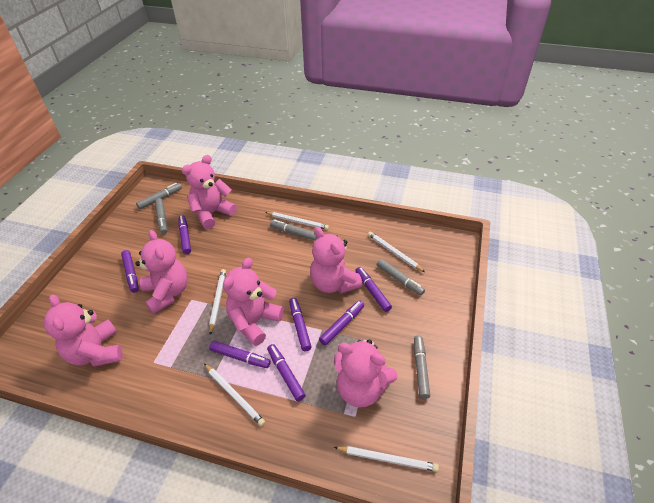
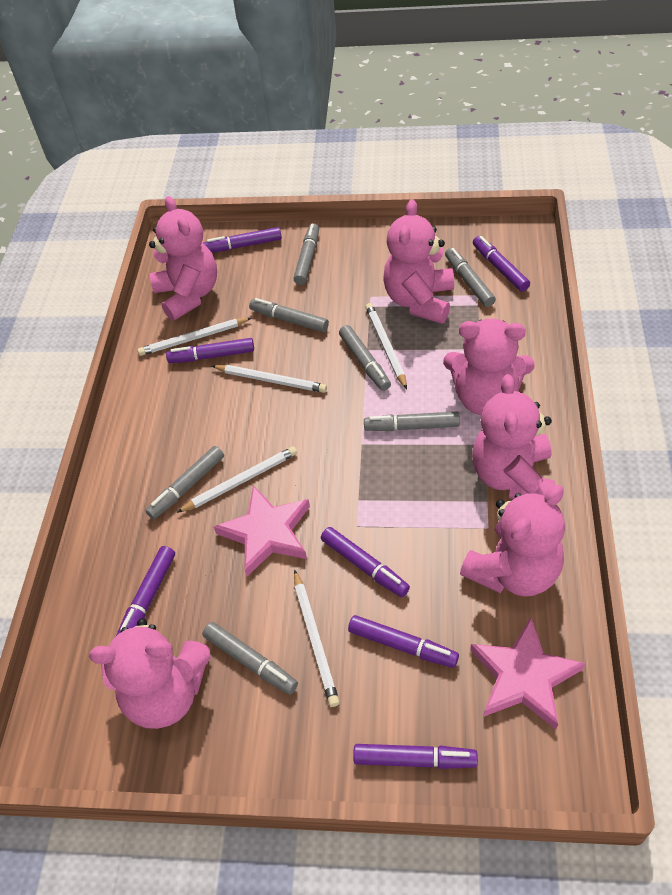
grey marker: 5 -> 7
pink star: 0 -> 2

